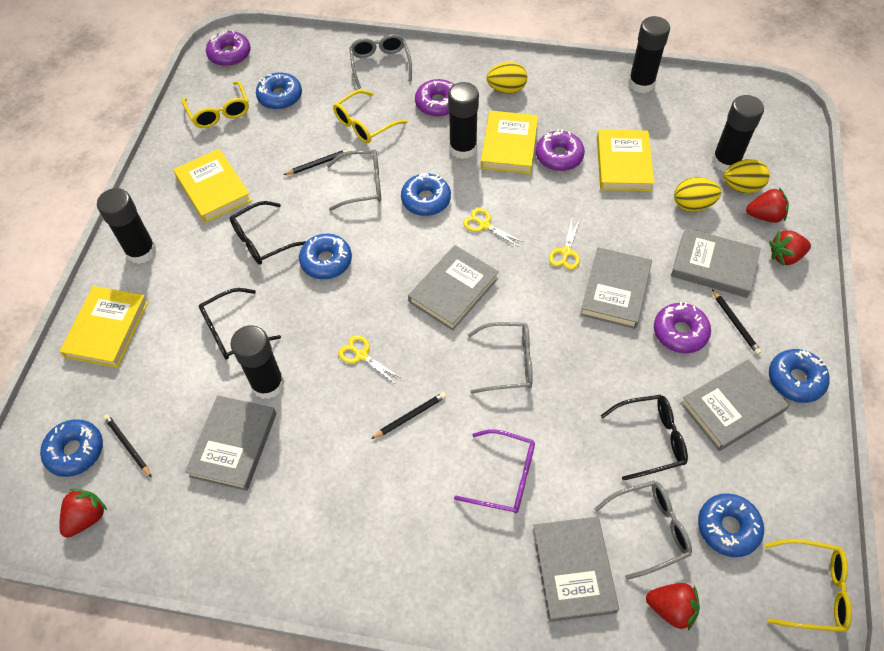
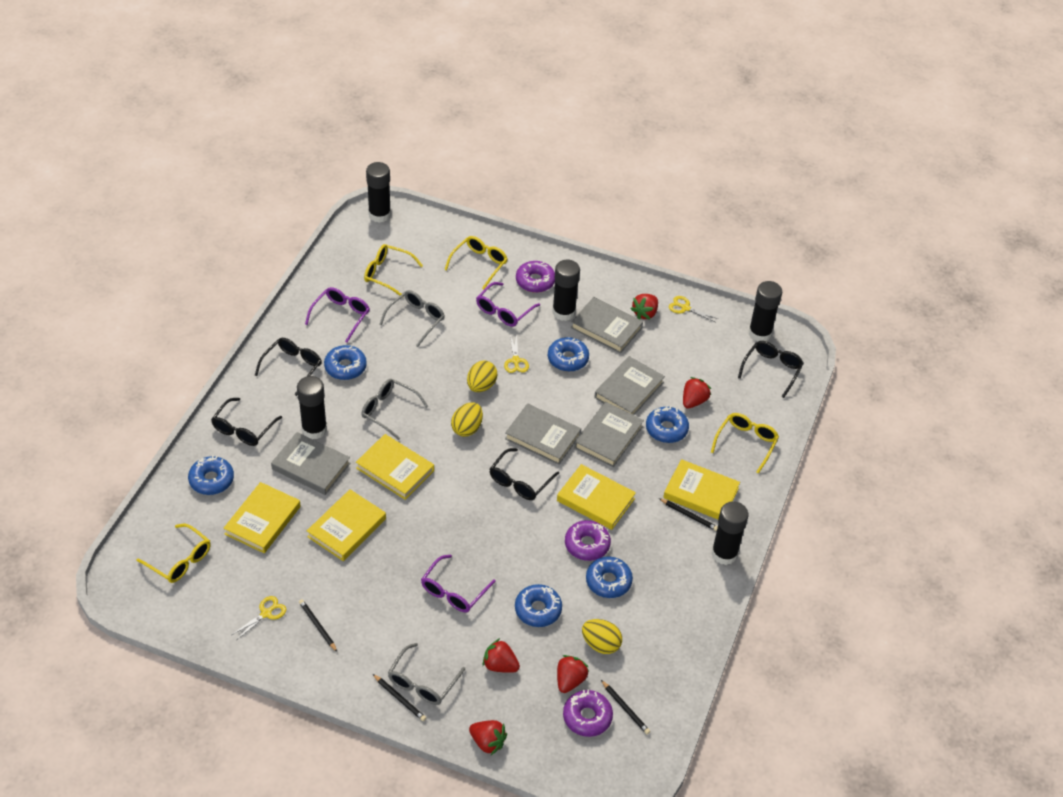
black glasses: 3 -> 4
grey book: 6 -> 5
grey glasses: 4 -> 3
purple donut: 4 -> 3
purple glasses: 1 -> 3
red strawberry: 4 -> 5
yellow book: 4 -> 5
yellow glasses: 3 -> 4

